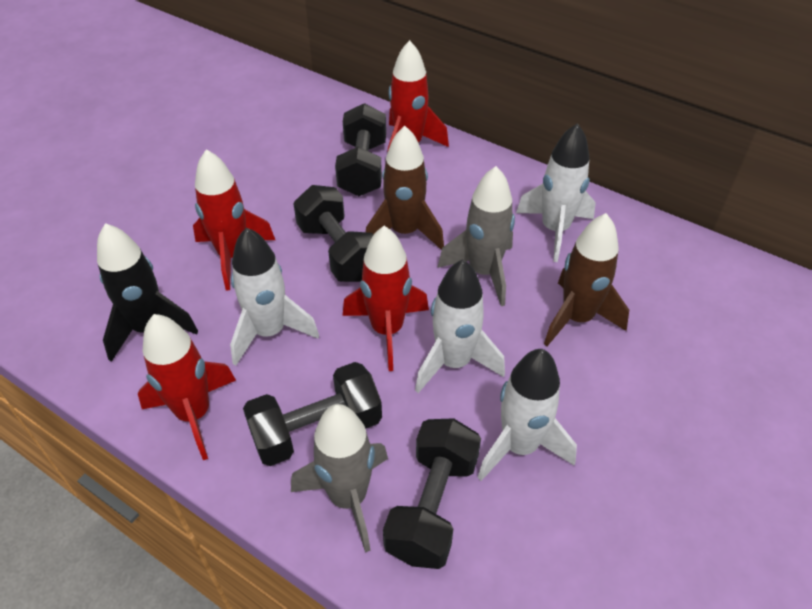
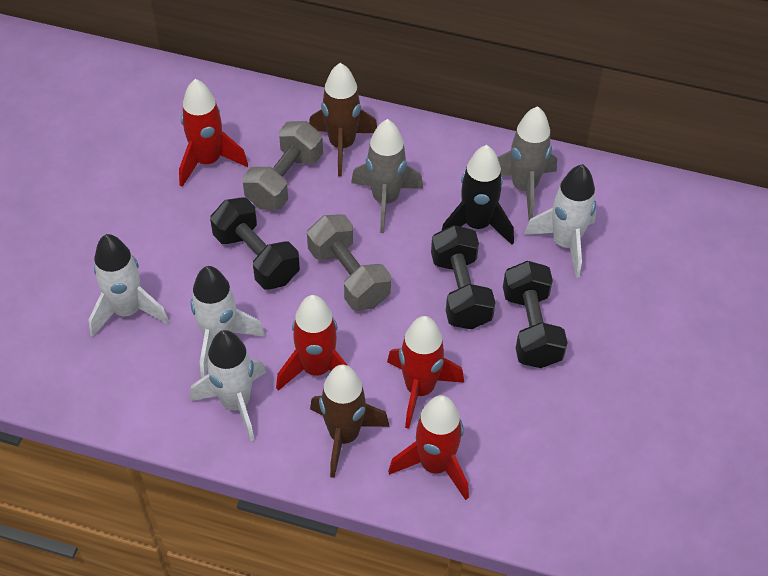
black dumbbell: 4 -> 3
grey dumbbell: 0 -> 2

